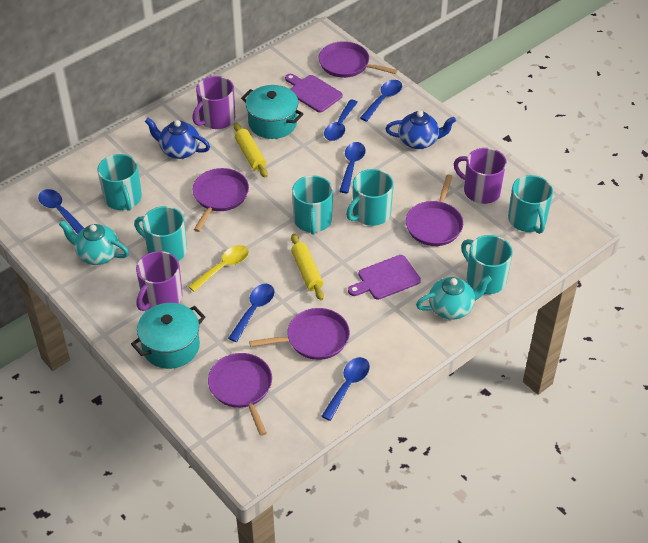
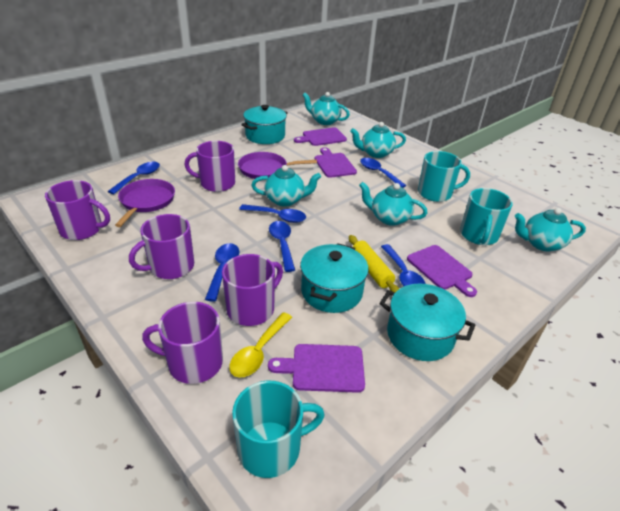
blue teapot: 2 -> 0
purple cutting board: 2 -> 4
purple mug: 3 -> 5
purple pan: 5 -> 2
turquoise mug: 6 -> 3
turquoise pot: 2 -> 3
turquoise teapot: 2 -> 5
yellow rolling pin: 2 -> 1

